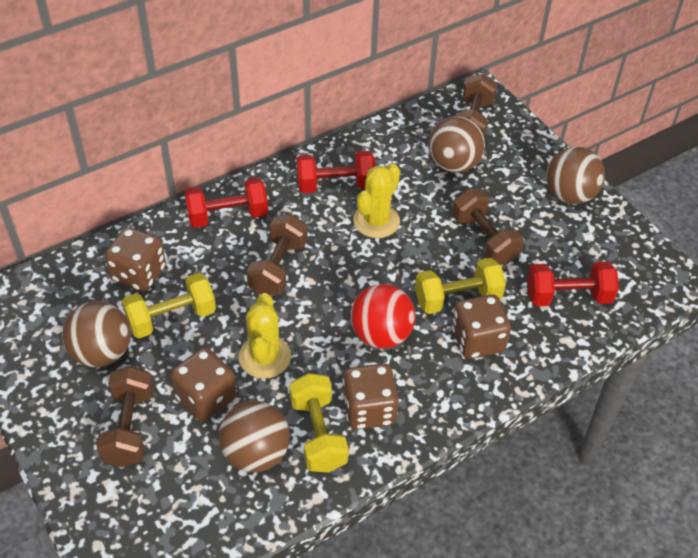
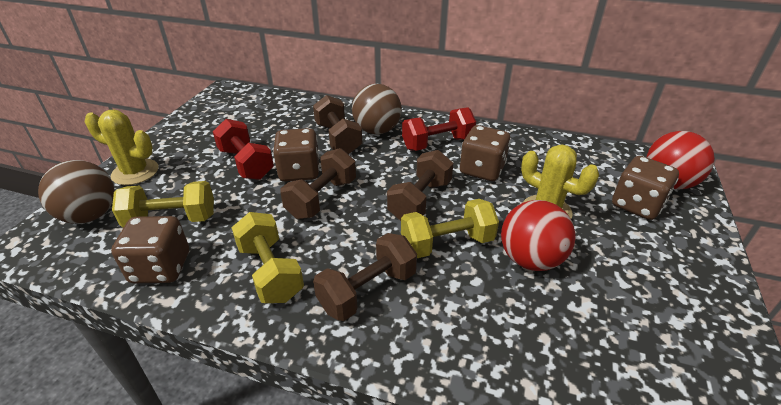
brown ball: 4 -> 2
red ball: 1 -> 2
red dumbbell: 3 -> 2

